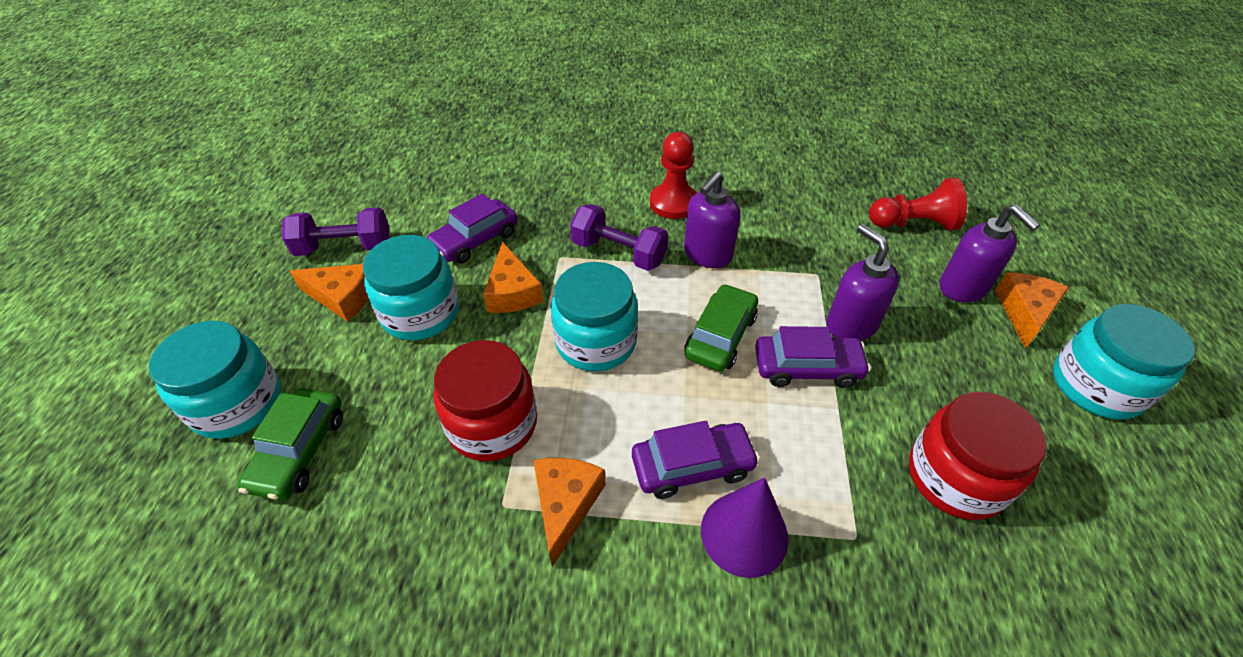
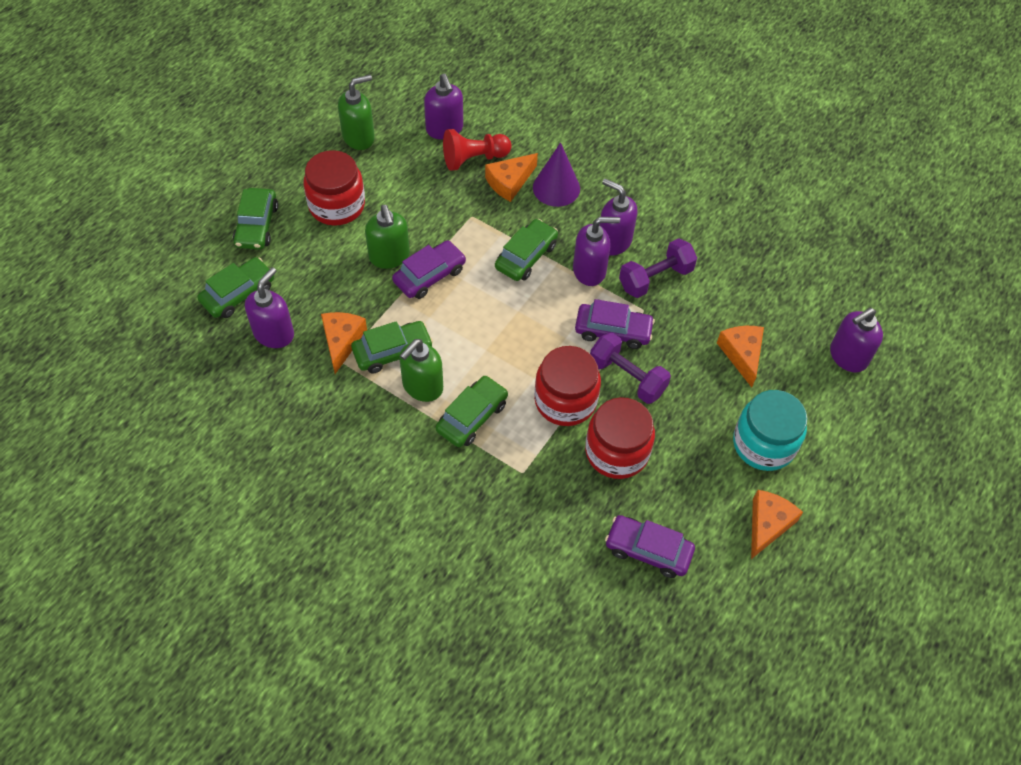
green car: 2 -> 5
green soap dispenser: 0 -> 3
purple soap dispenser: 3 -> 5
red jar: 2 -> 3
red pawn: 2 -> 1
turquoise jar: 4 -> 1

